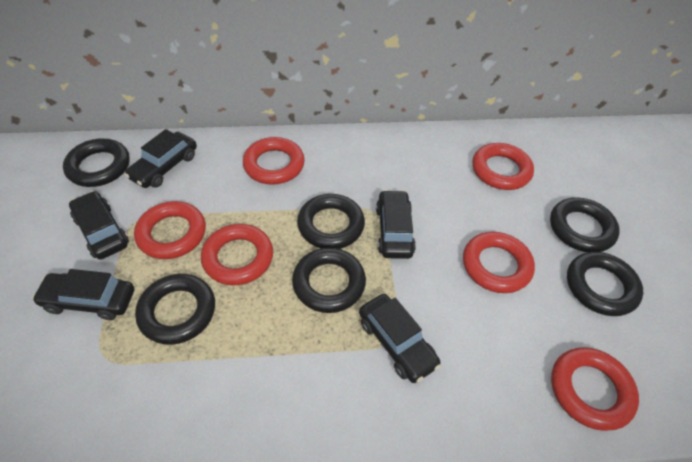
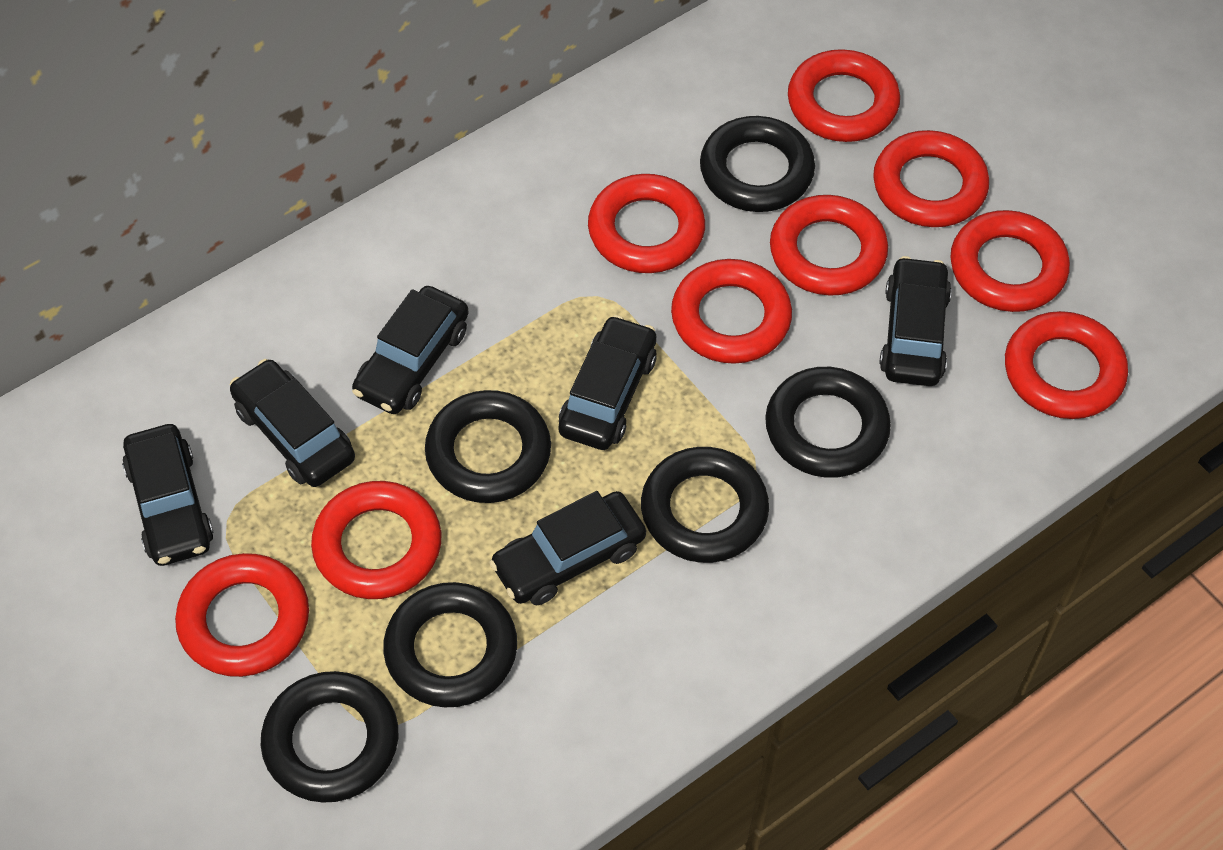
black car: 5 -> 6
red ring: 6 -> 9

